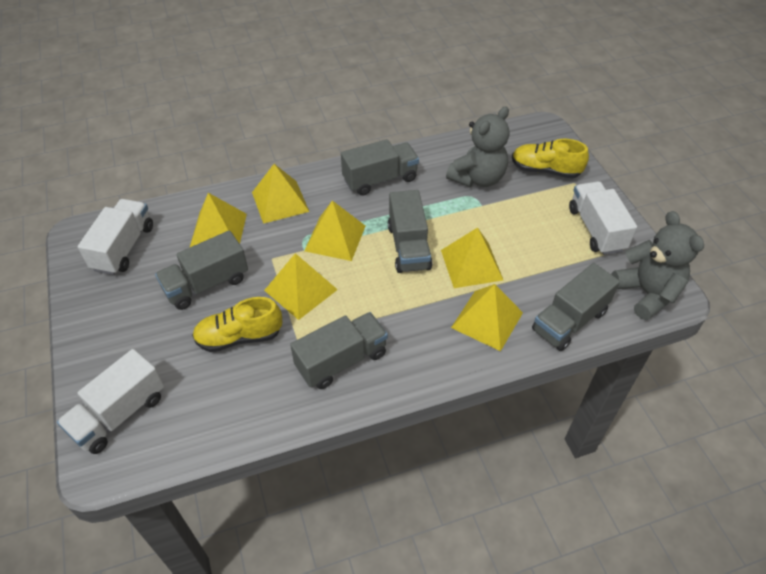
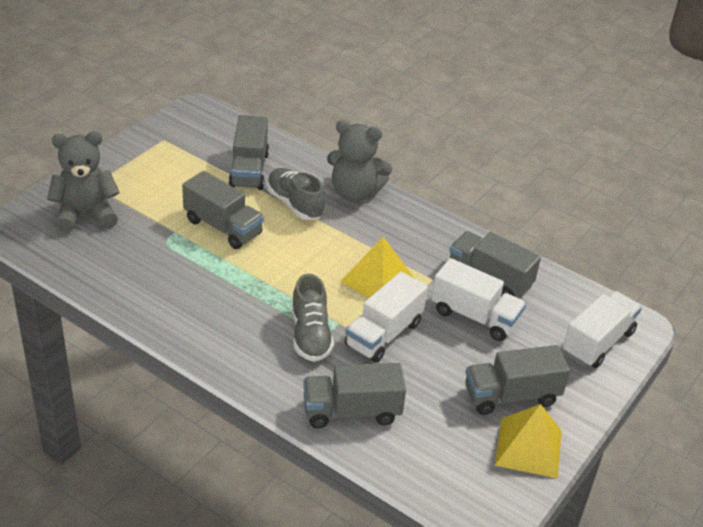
grey shoe: 0 -> 2
yellow pyramid: 6 -> 2
yellow shoe: 2 -> 0

